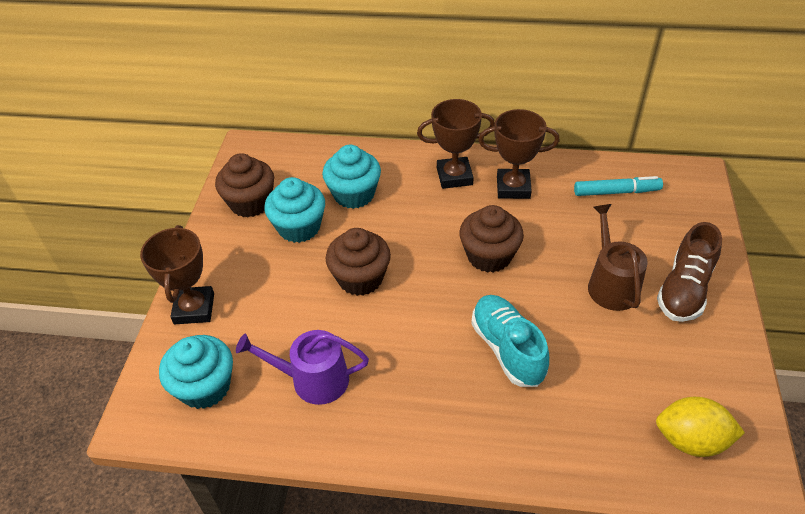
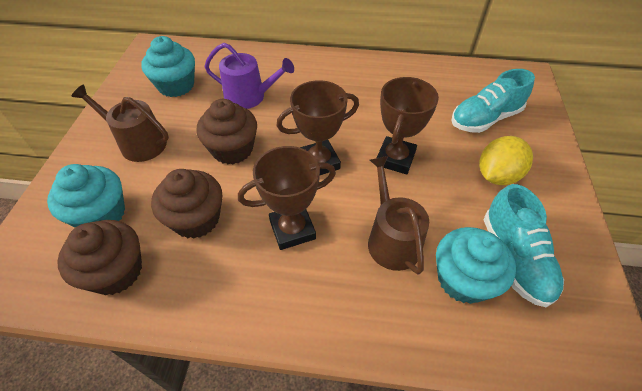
brown shoe: 1 -> 0
brown watering can: 1 -> 2
turquoise marker: 1 -> 0
turquoise shoe: 1 -> 2

